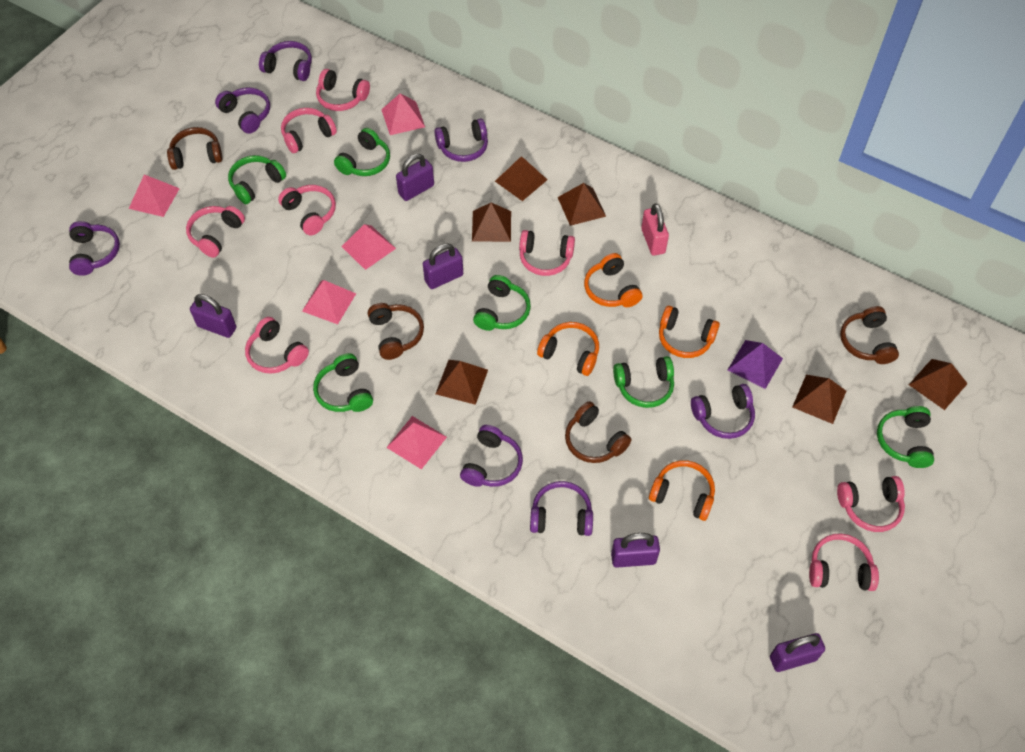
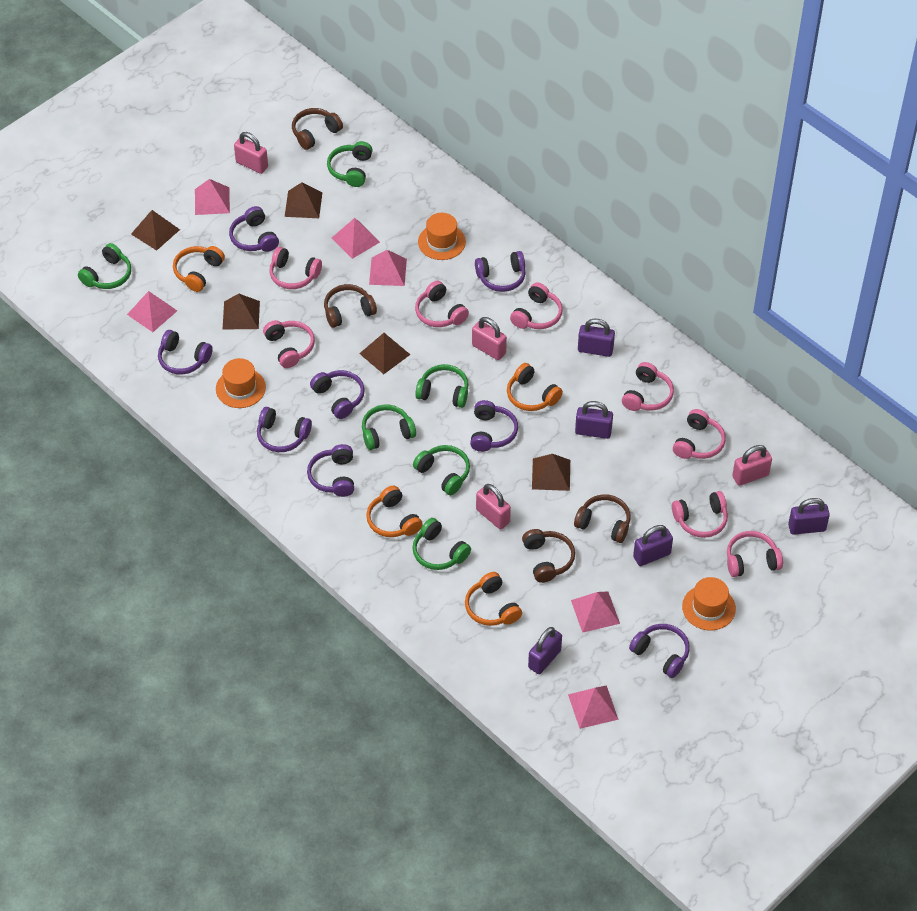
brown pyramid: 6 -> 5
orange hat: 0 -> 3
pink padlock: 1 -> 4
pink pyramid: 5 -> 6
purple headphones: 7 -> 8
purple pyramid: 1 -> 0

